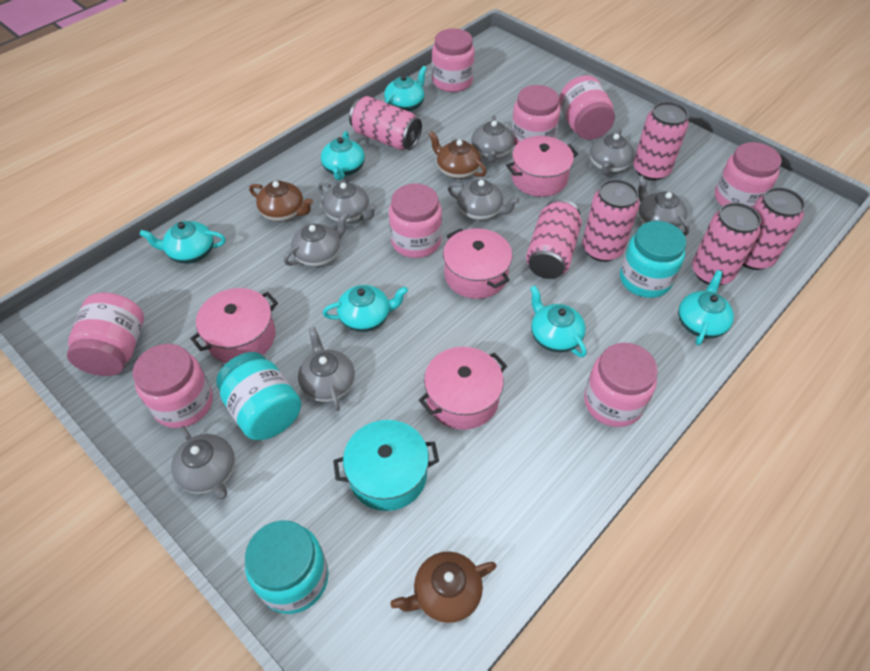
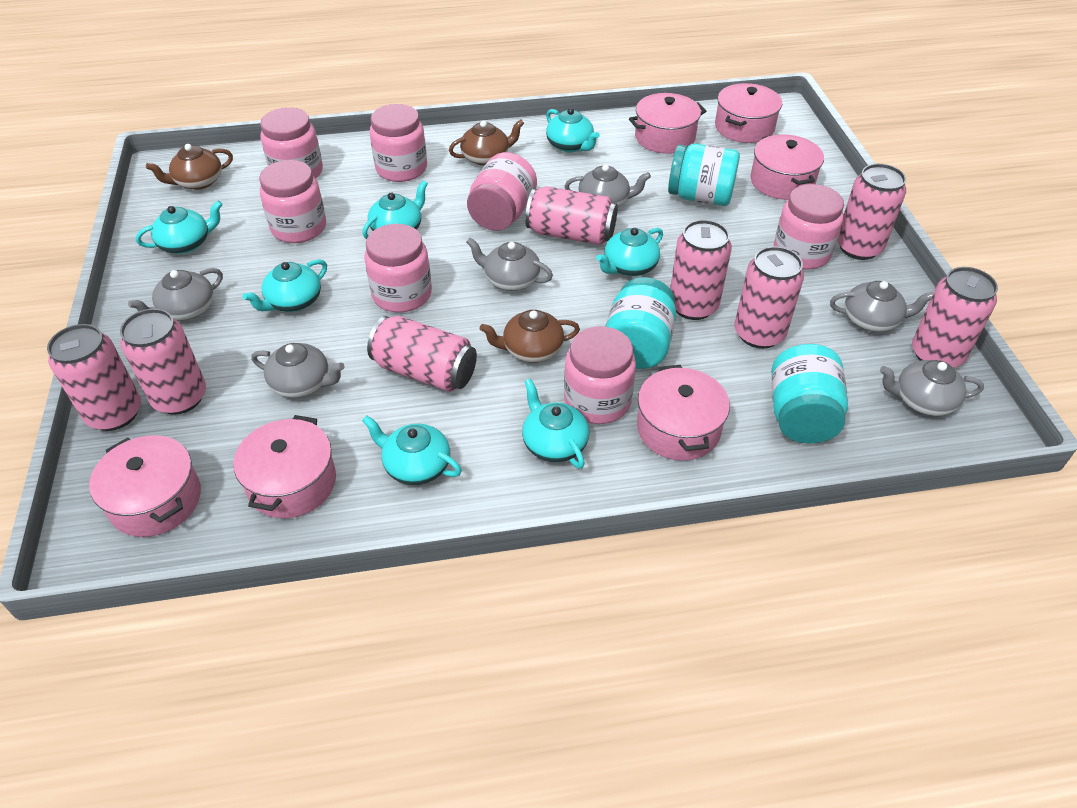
grey teapot: 8 -> 6
pink can: 6 -> 8
pink jar: 8 -> 7
pink pot: 4 -> 6
turquoise pot: 1 -> 0
turquoise teapot: 6 -> 7

